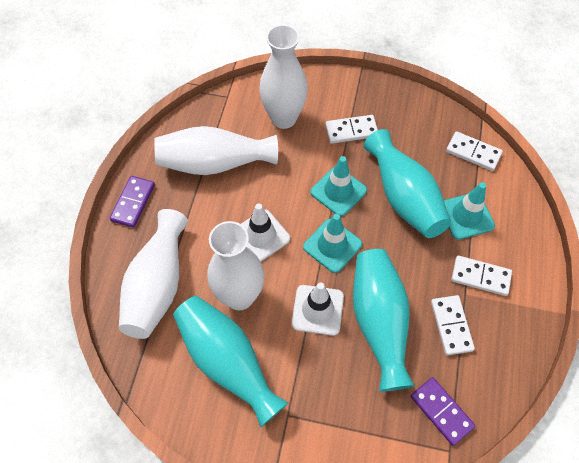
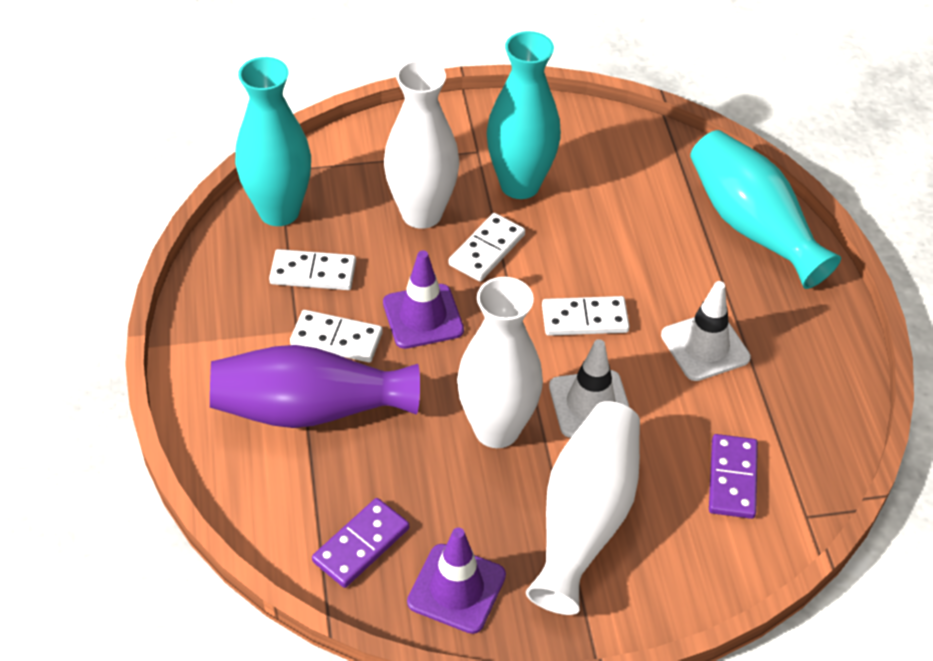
purple traffic cone: 0 -> 2
purple vase: 0 -> 1
turquoise traffic cone: 3 -> 0
white vase: 4 -> 3

